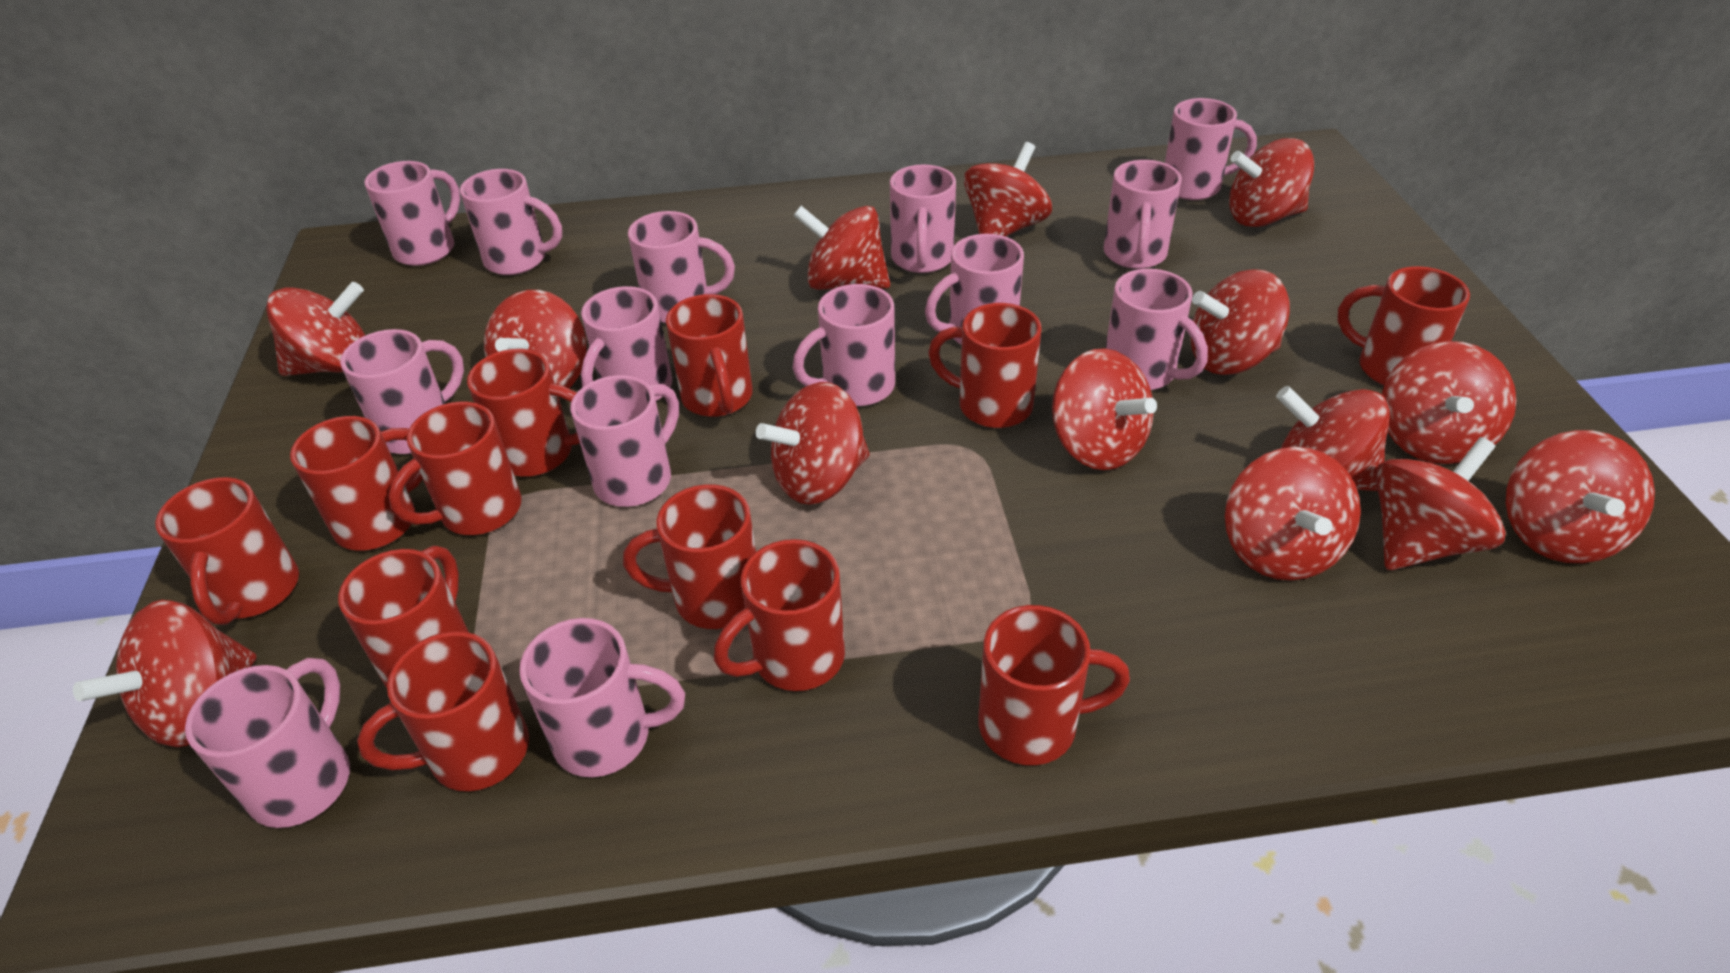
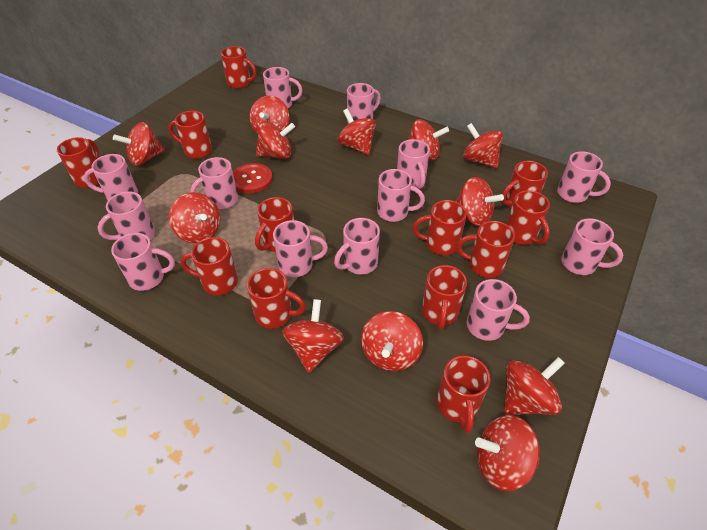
pink mug: 14 -> 13
red button: 0 -> 1
red spinning top: 14 -> 12

